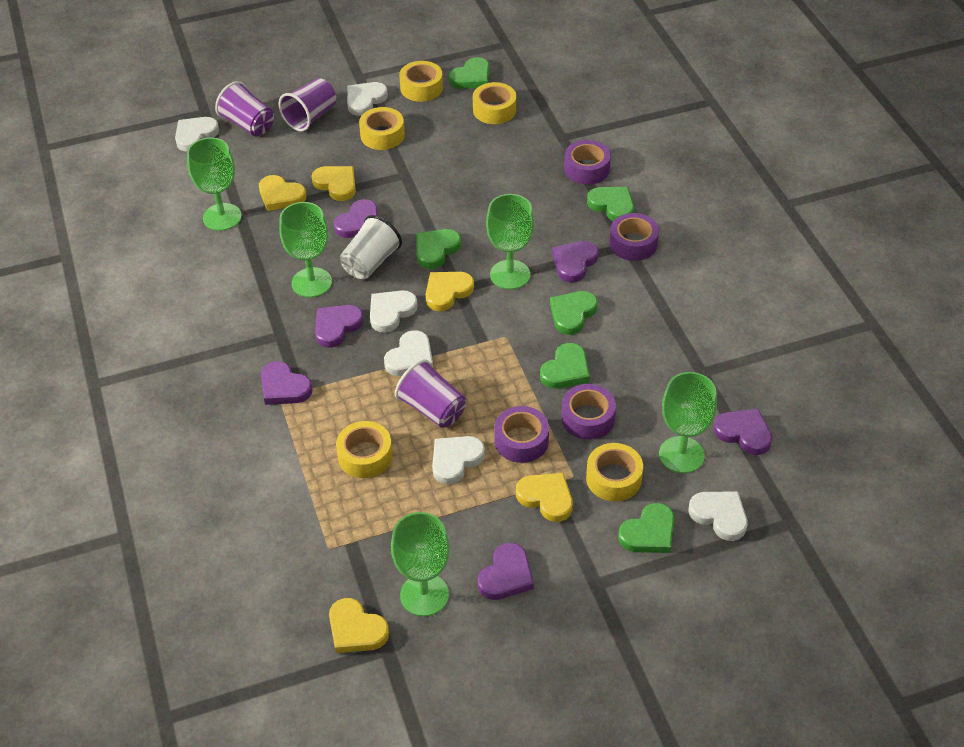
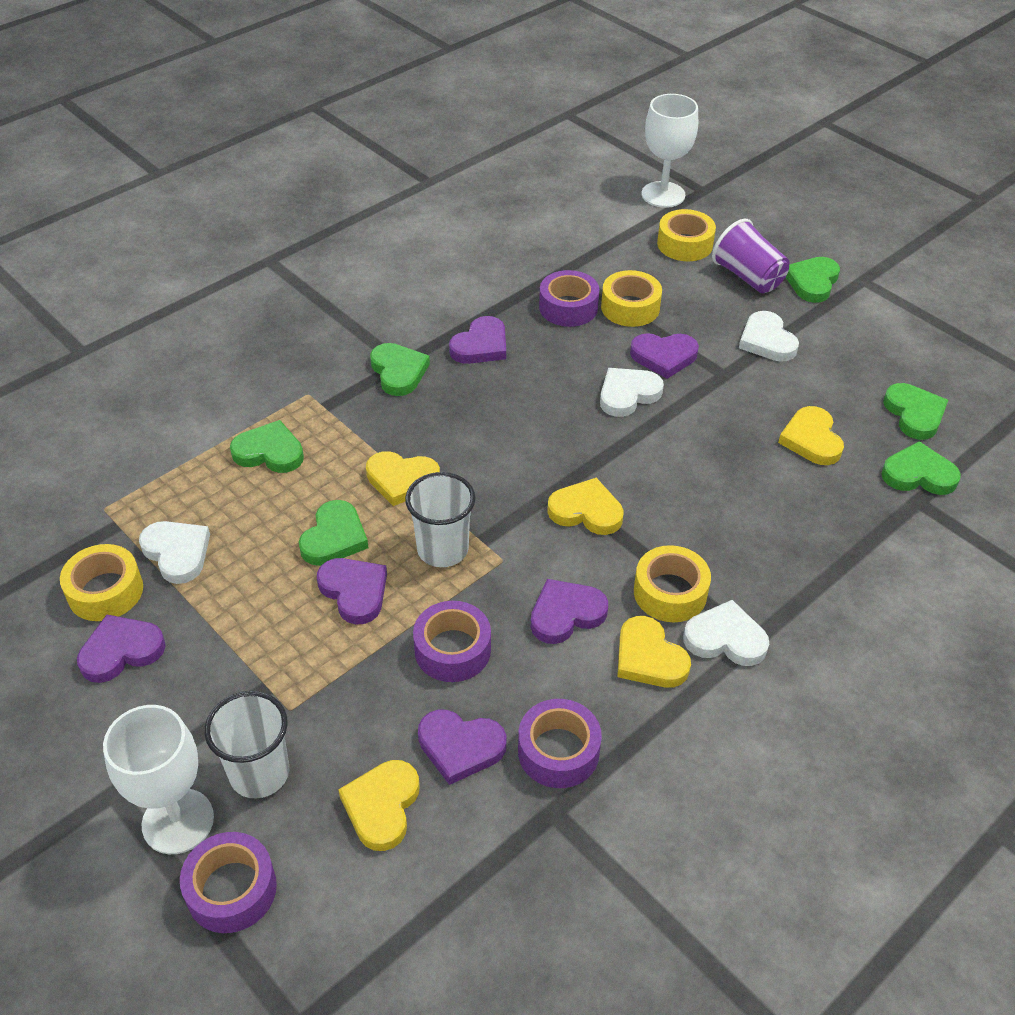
green goblet: 5 -> 0
purple cup: 3 -> 1
white cup: 1 -> 2
white goblet: 0 -> 2
white heart: 6 -> 4
yellow tape: 5 -> 4

